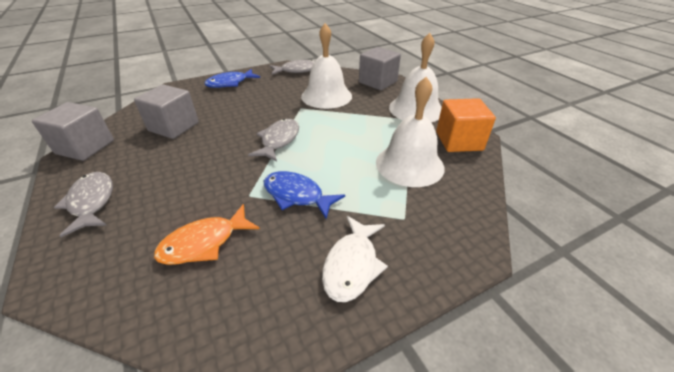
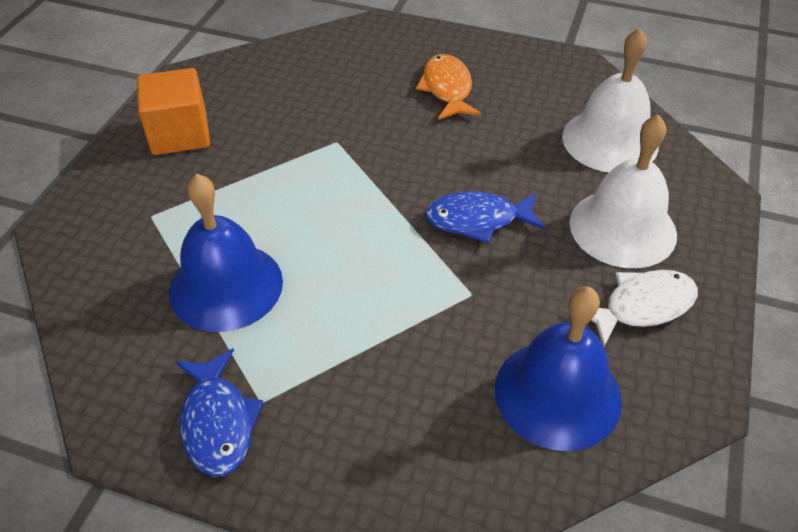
blue bell: 0 -> 2
grey cube: 3 -> 0
grey fish: 3 -> 0
white bell: 3 -> 2

